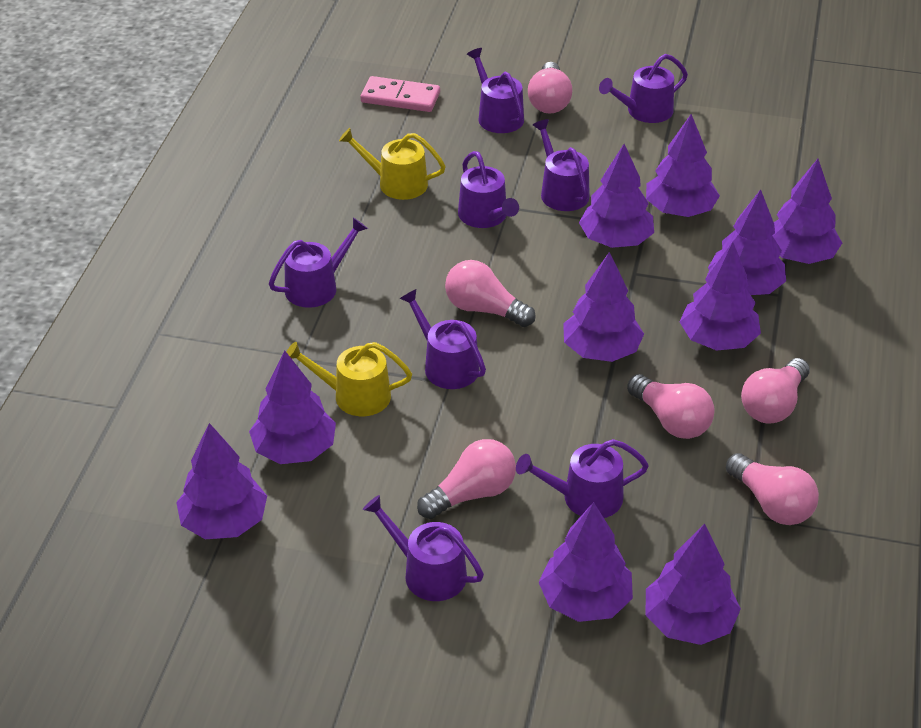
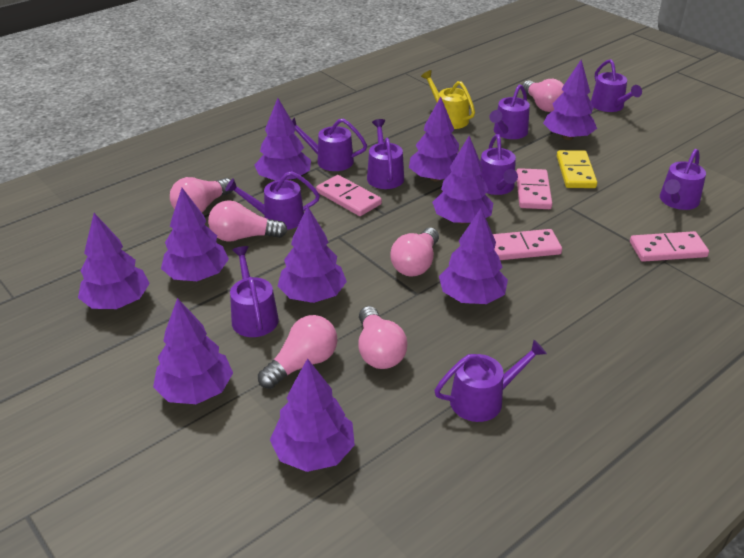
pink domino: 1 -> 4
purple watering can: 8 -> 9
yellow domino: 0 -> 1
yellow watering can: 2 -> 1

